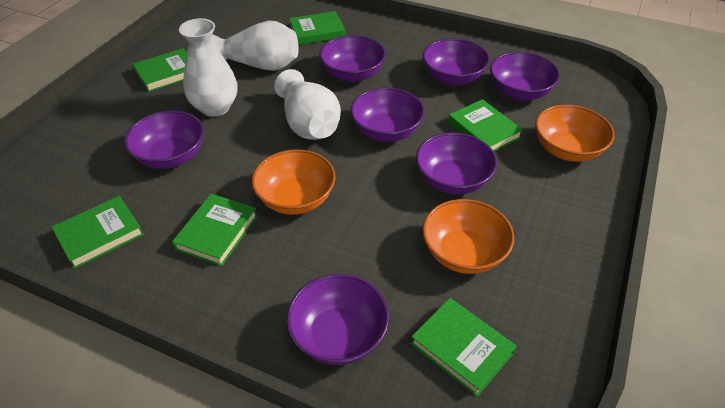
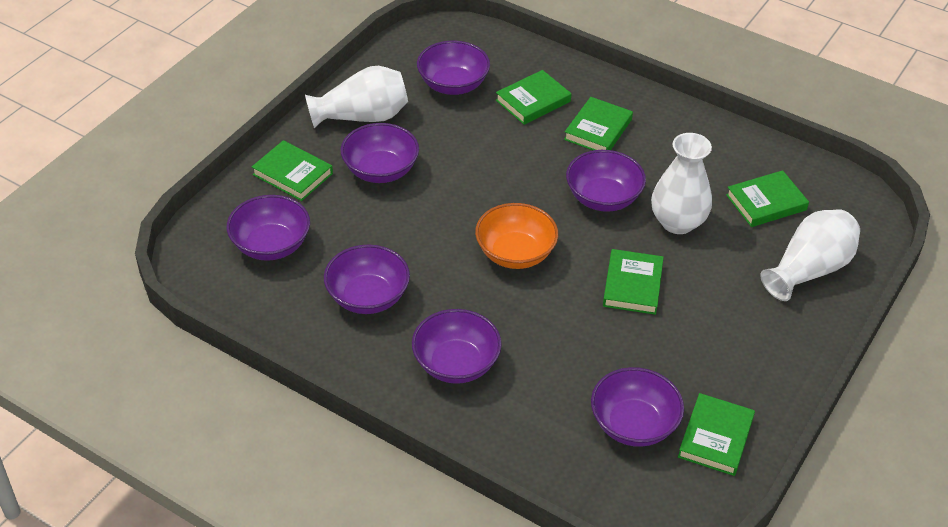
orange bowl: 3 -> 1

